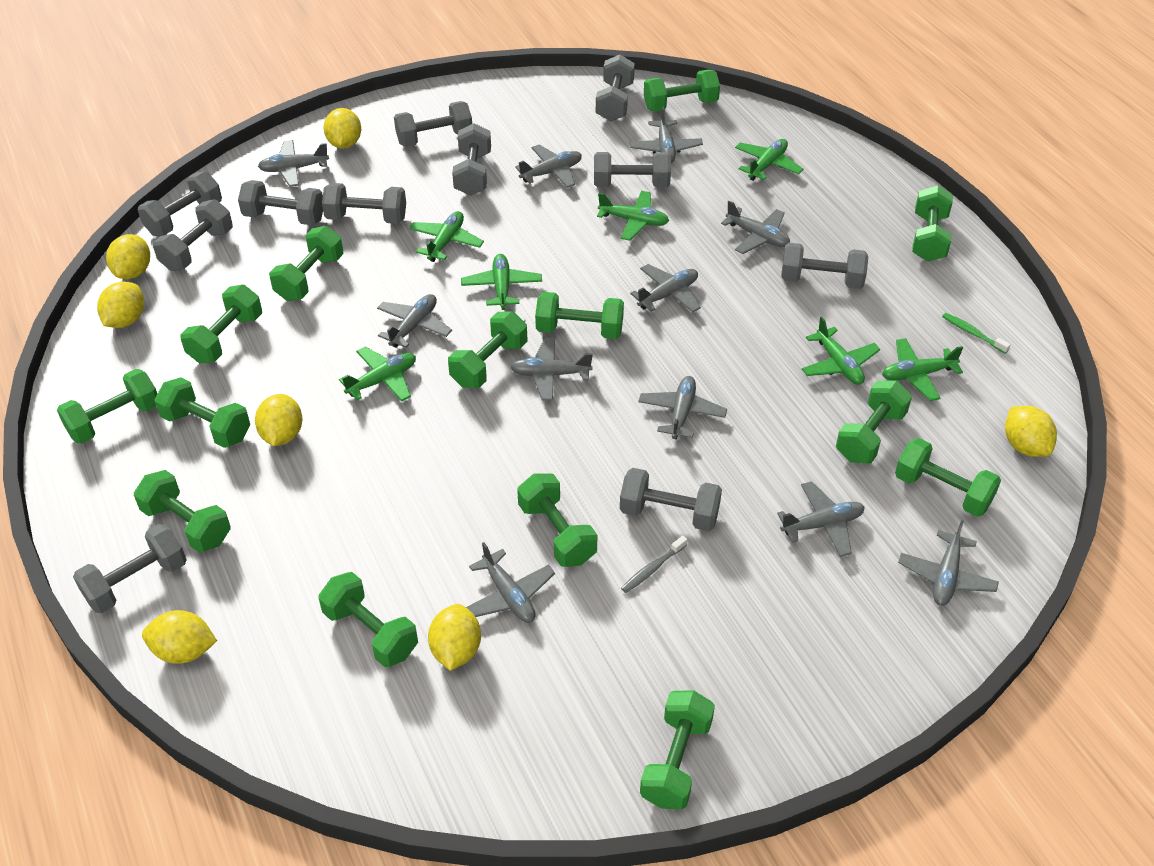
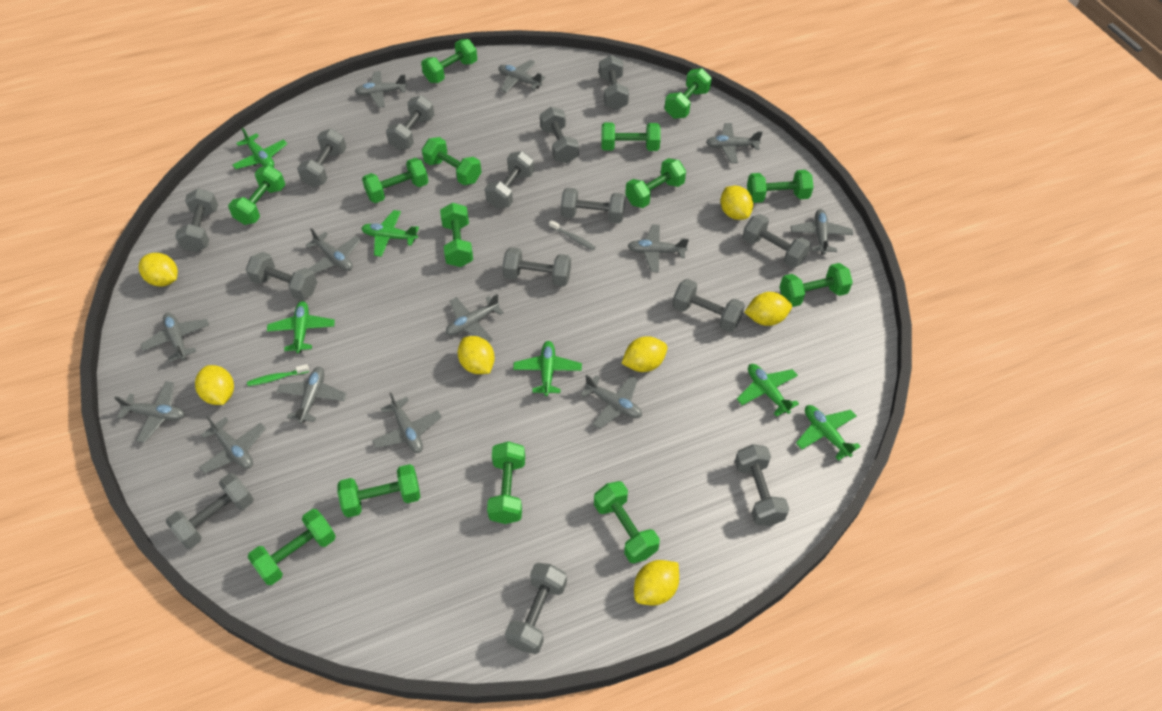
green plane: 7 -> 6
grey dumbbell: 11 -> 14
grey plane: 11 -> 13

